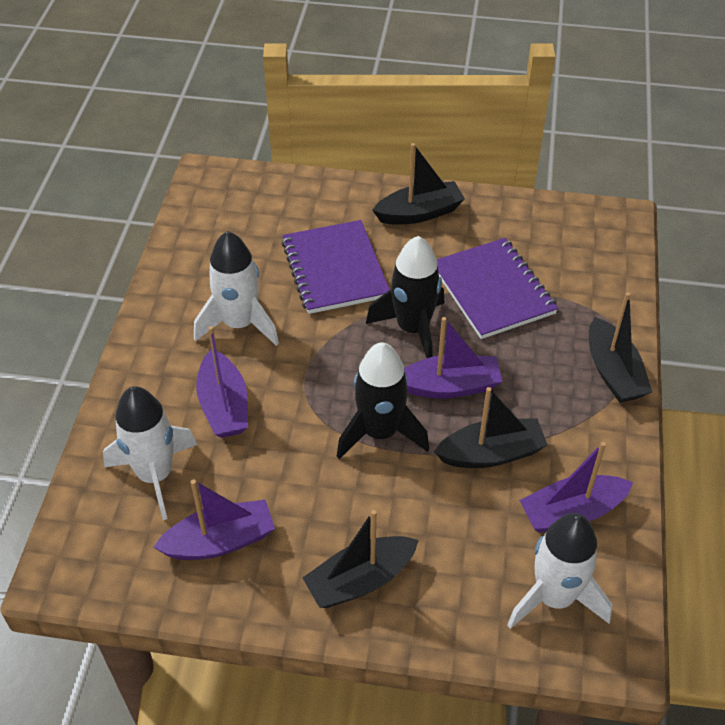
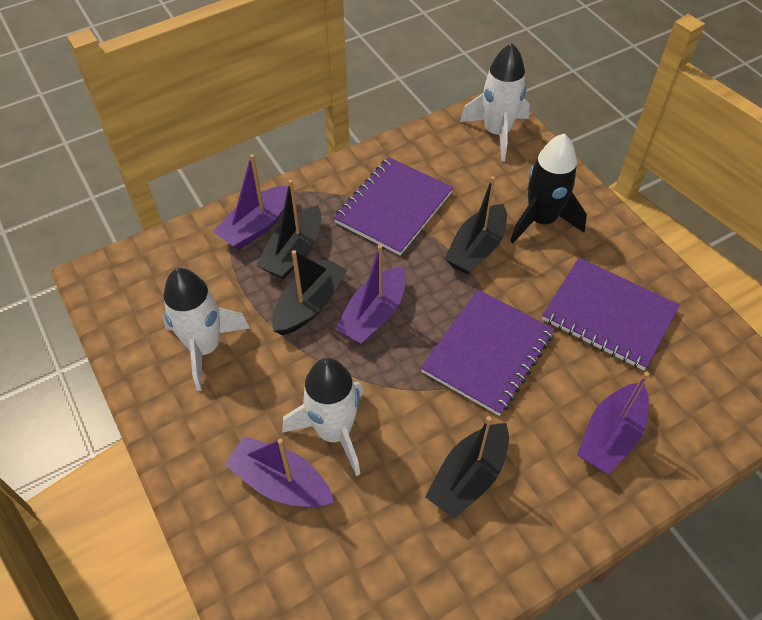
black rocket: 2 -> 1
purple notebook: 2 -> 3

